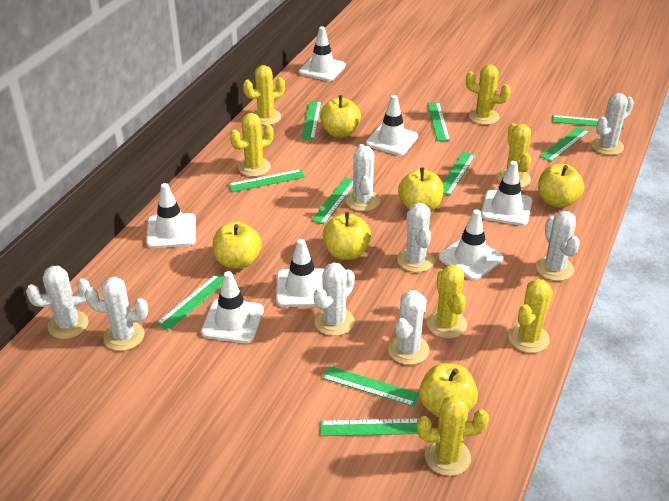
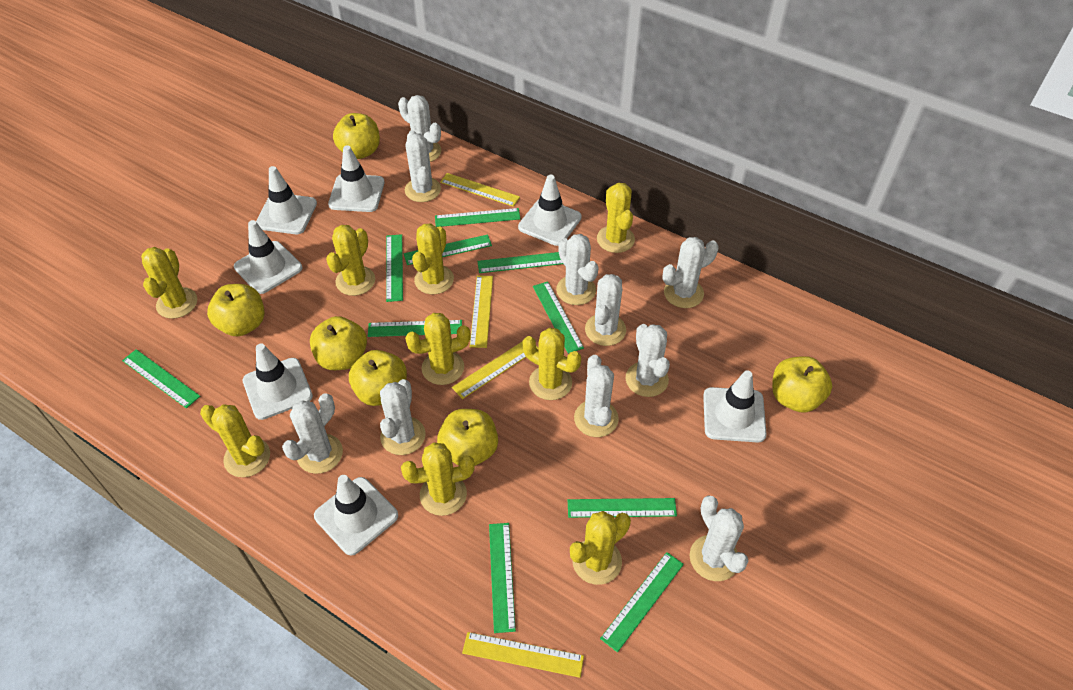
white cactus: 8 -> 10
yellow cactus: 7 -> 9
yellow ruler: 0 -> 4

